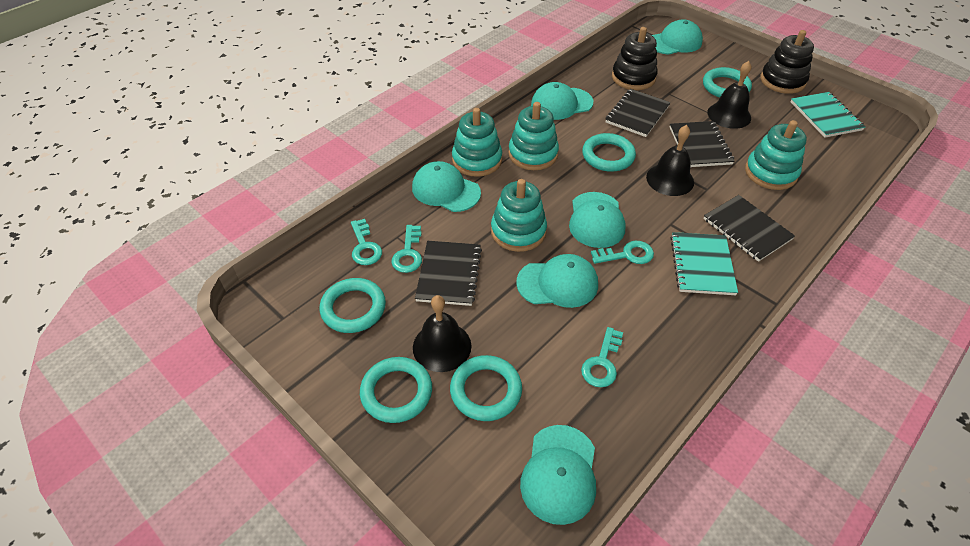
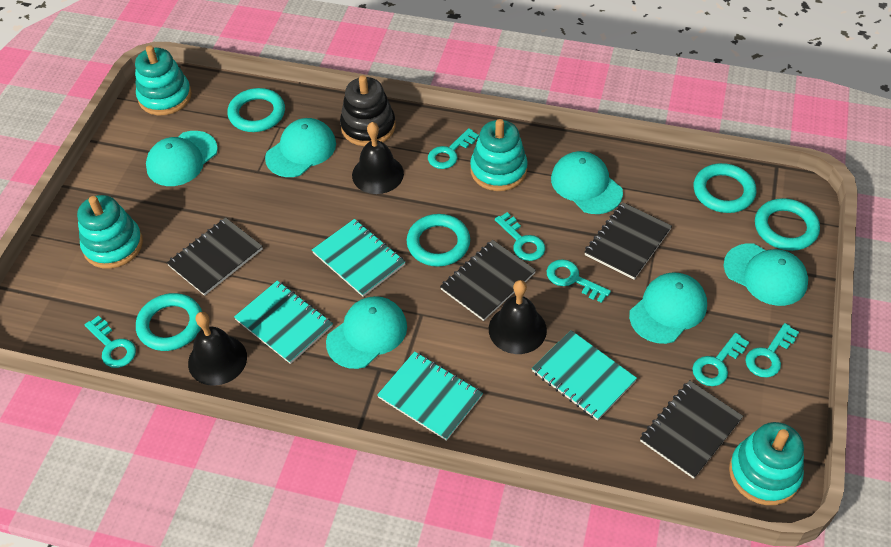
black stacking toy: 2 -> 1
turquoise key: 4 -> 6
turquoise notebook: 2 -> 4

